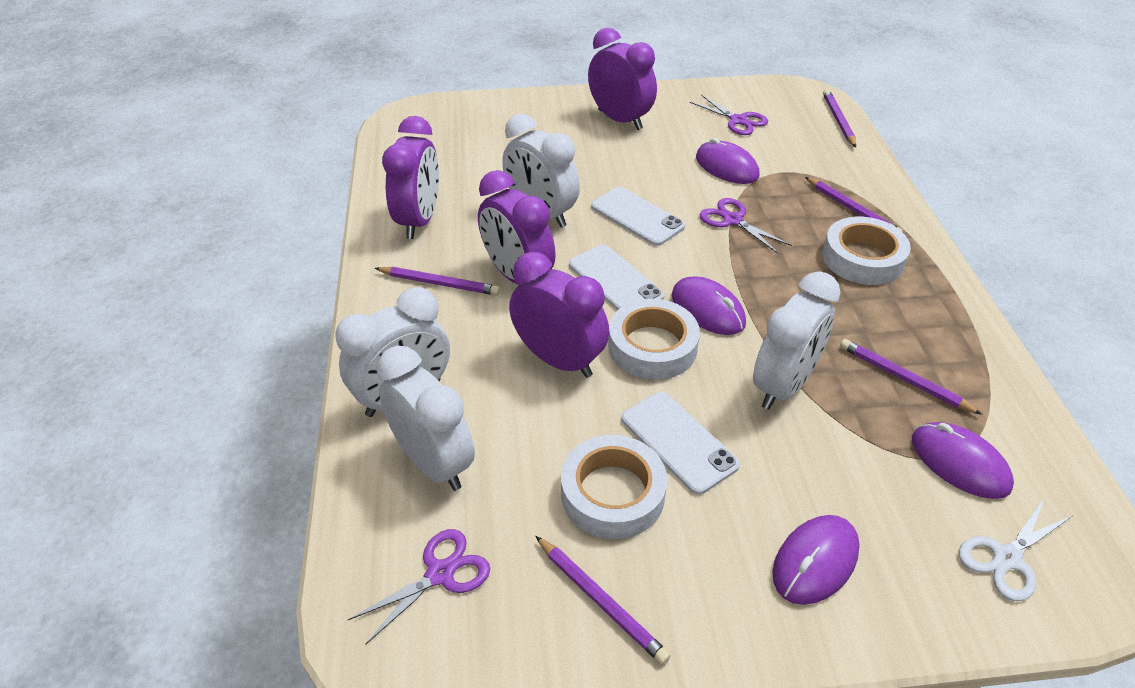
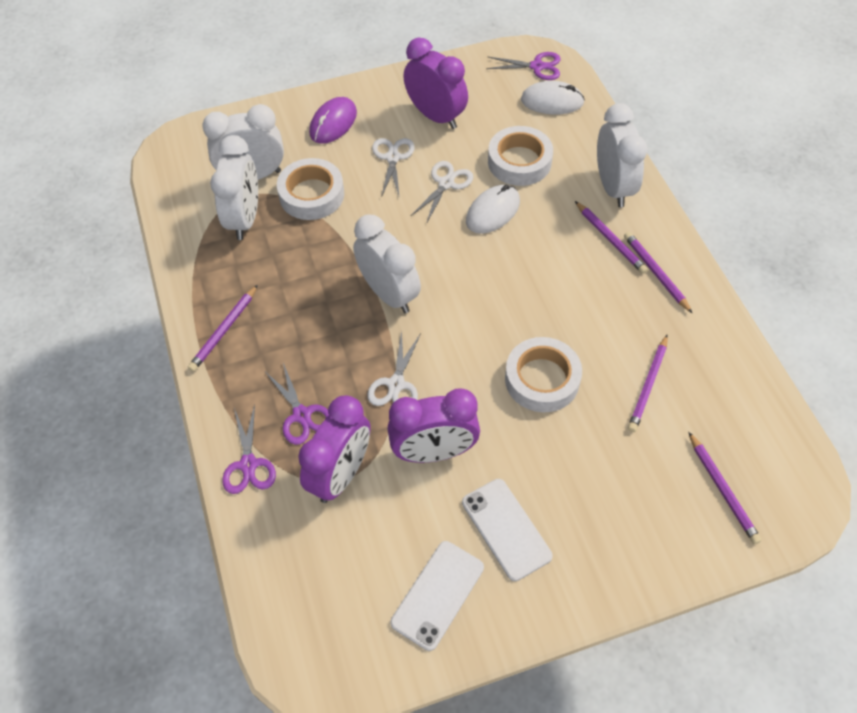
purple clock: 4 -> 3
purple mouse: 4 -> 1
white mouse: 0 -> 2
white phone: 3 -> 2
white scissors: 1 -> 3

